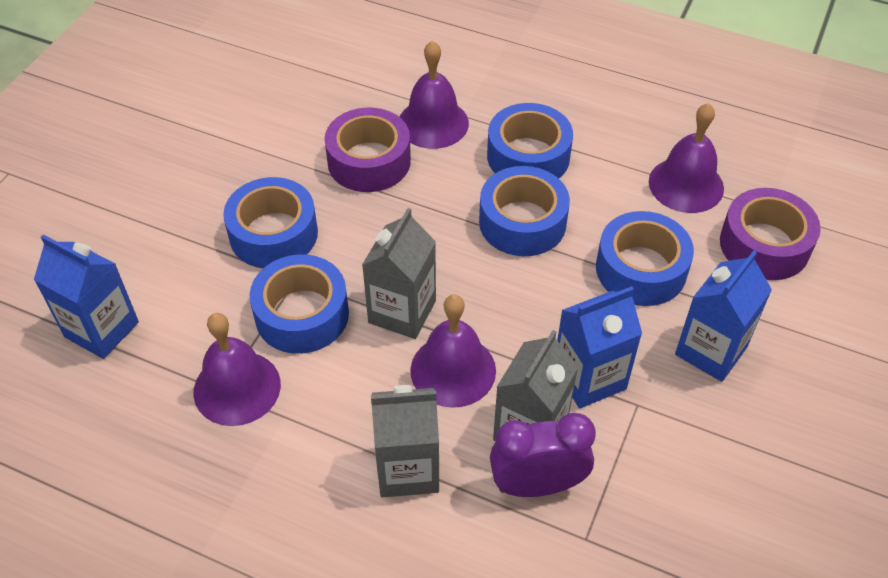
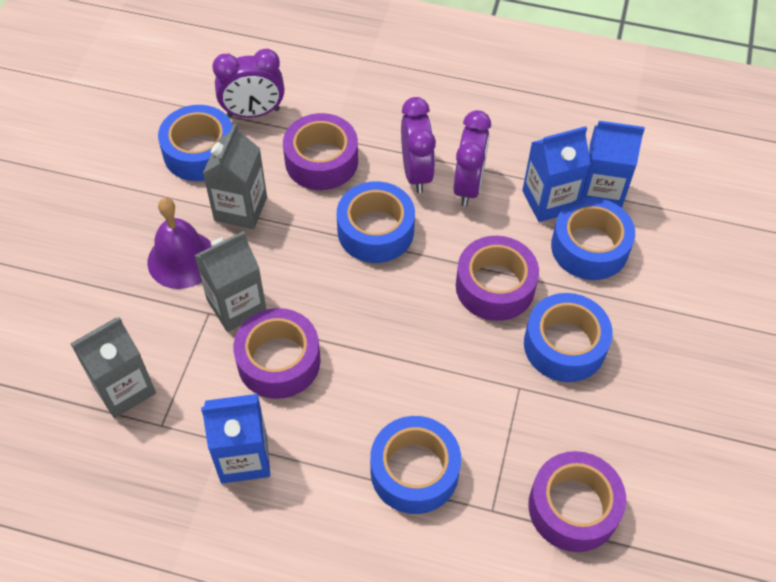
purple bell: 4 -> 1
purple clock: 1 -> 3
purple tape: 2 -> 4

